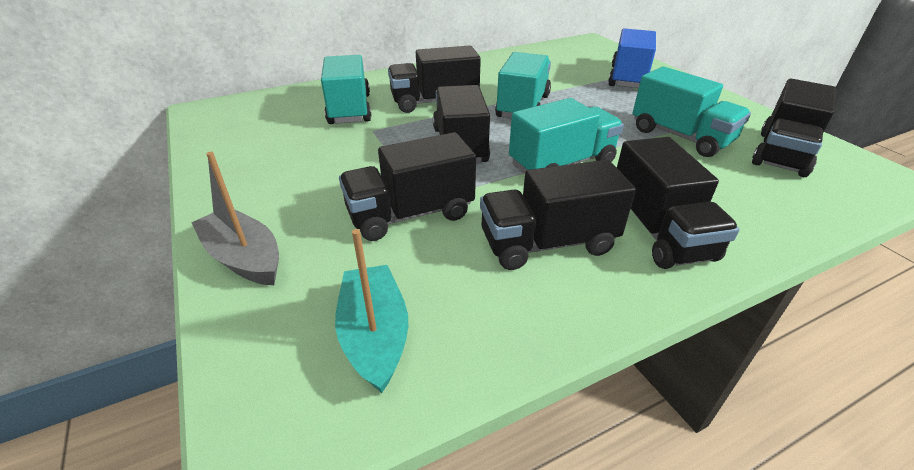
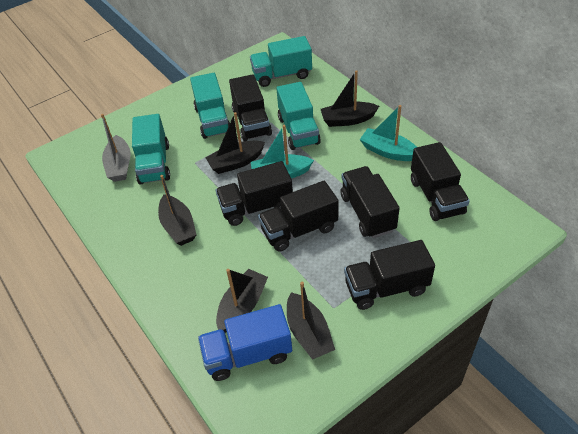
black boat: 0 -> 5
turquoise boat: 1 -> 2

